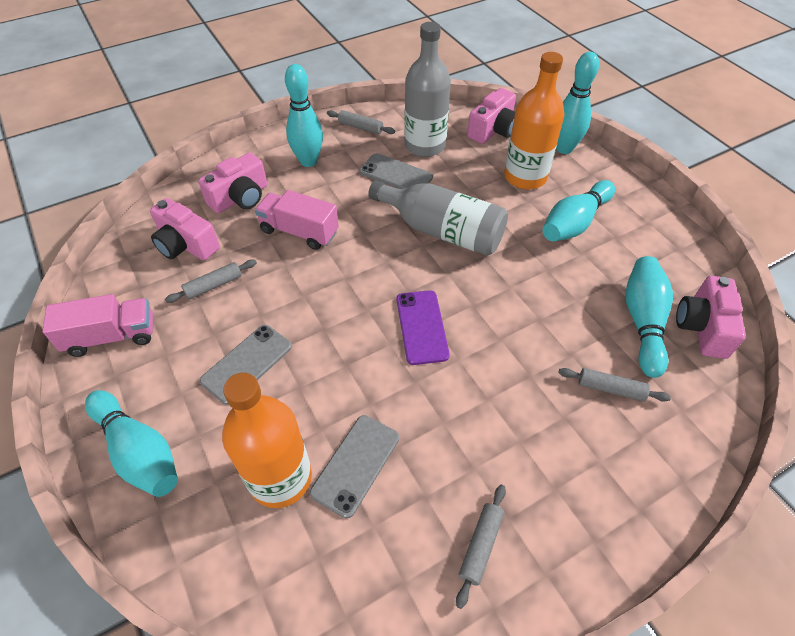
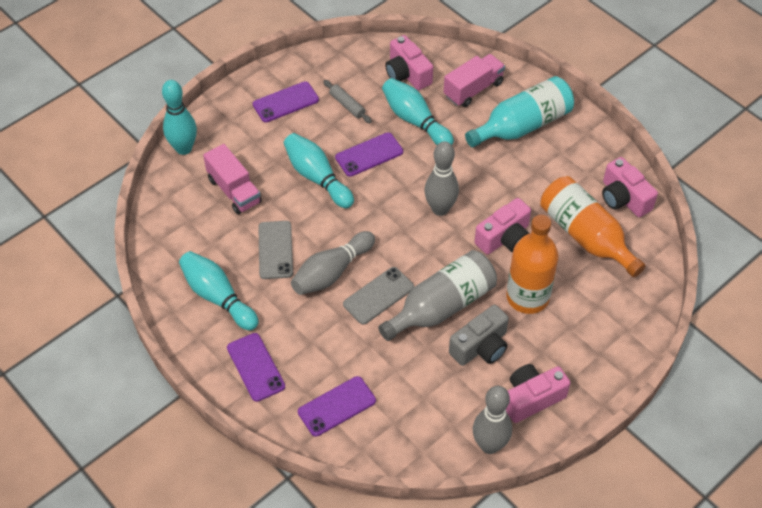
grey bottle: 2 -> 1
grey bowling pin: 0 -> 3
grey camera: 0 -> 1
grey phone: 3 -> 2
grey rolling pin: 4 -> 1
purple phone: 1 -> 4
turquoise bottle: 0 -> 1
turquoise bowling pin: 5 -> 4

